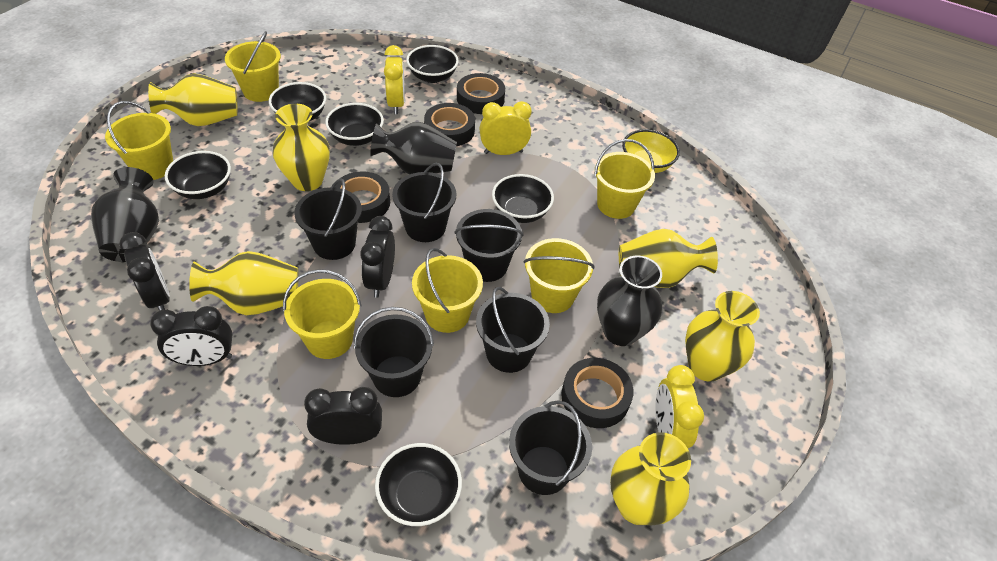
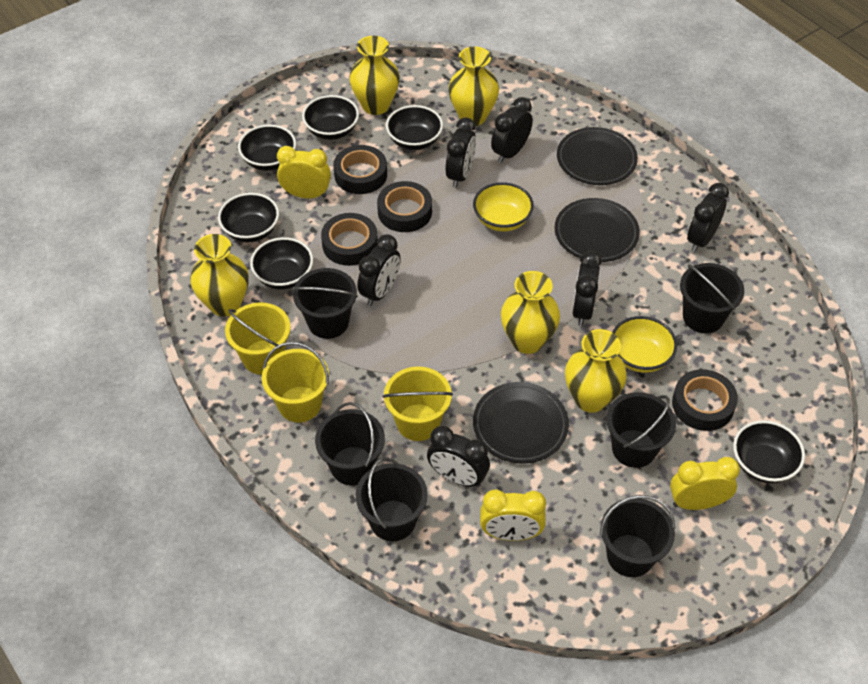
black clock: 4 -> 6
black plate: 0 -> 3
black vase: 3 -> 0
yellow bowl: 1 -> 2
yellow bucket: 6 -> 3
yellow vase: 6 -> 5

